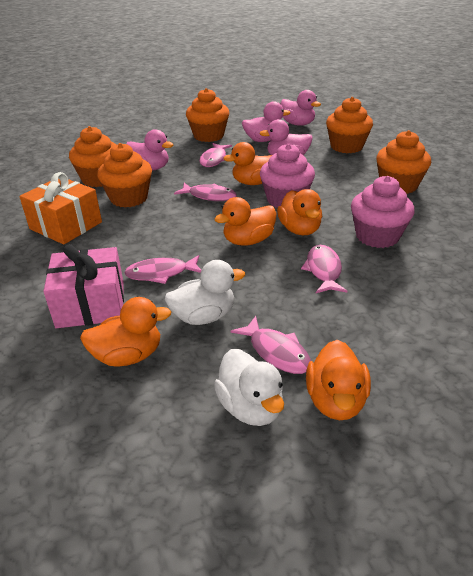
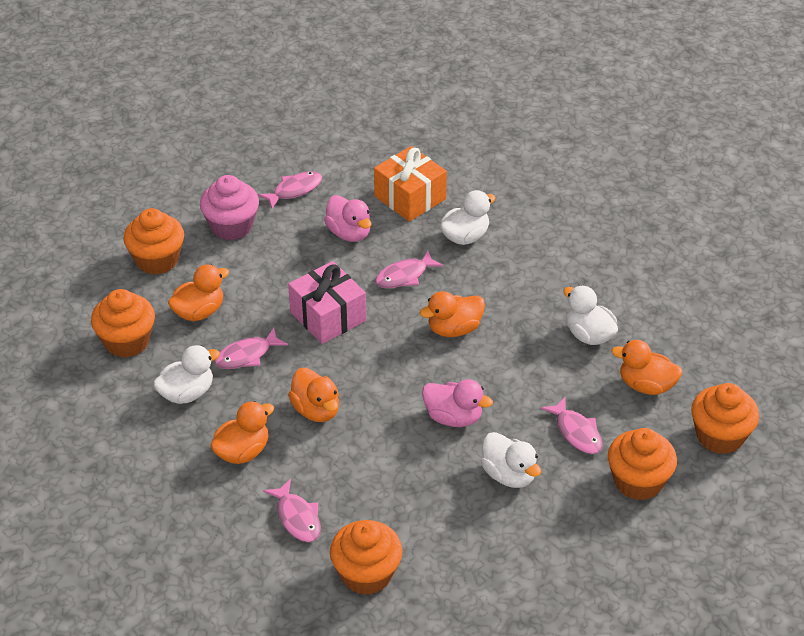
pink cupcake: 2 -> 1
pink duck: 4 -> 2
white duck: 2 -> 4

